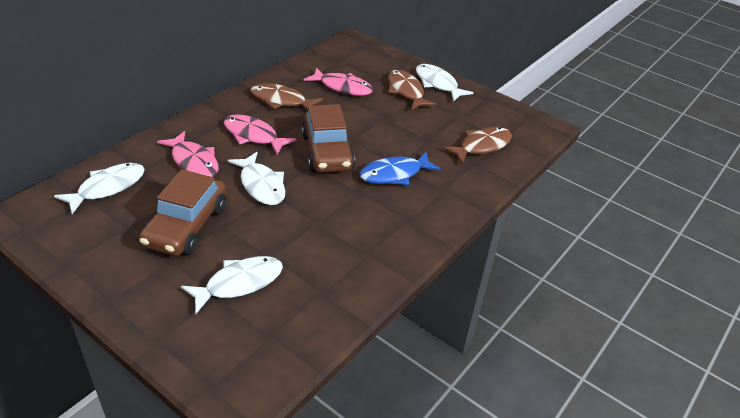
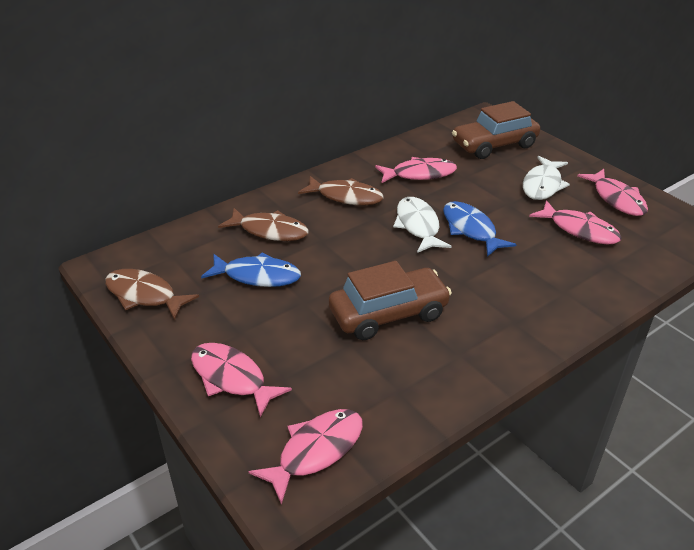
blue fish: 1 -> 2
pink fish: 3 -> 5
white fish: 4 -> 2

